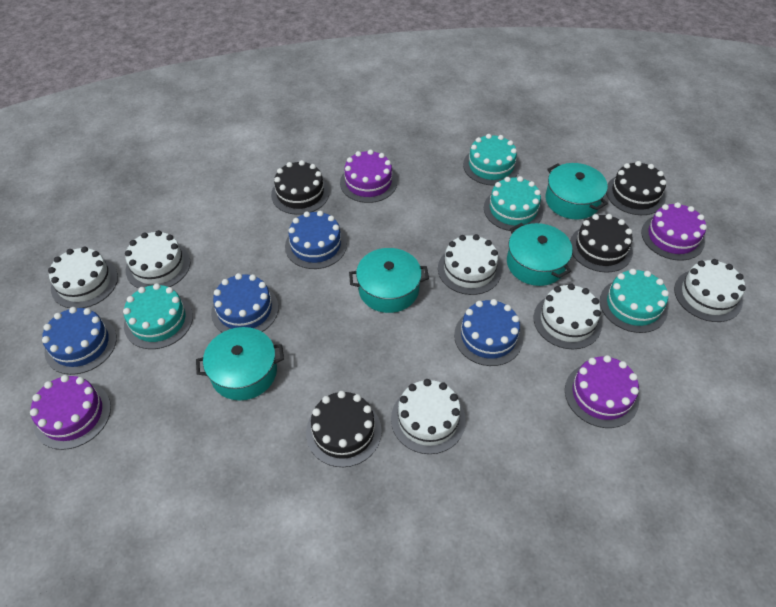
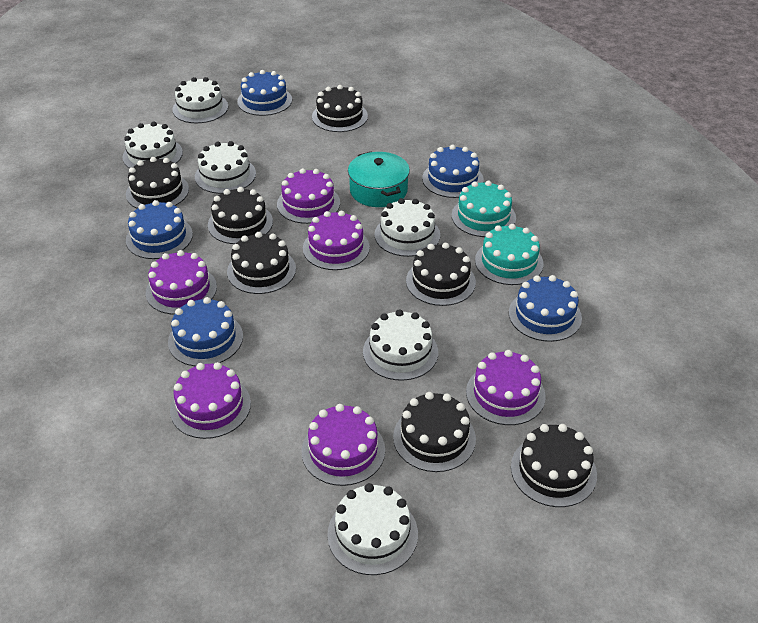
black cake: 4 -> 7
blue cake: 4 -> 5
purple cake: 4 -> 6
turquoise cake: 4 -> 2
turquoise pot: 4 -> 1

